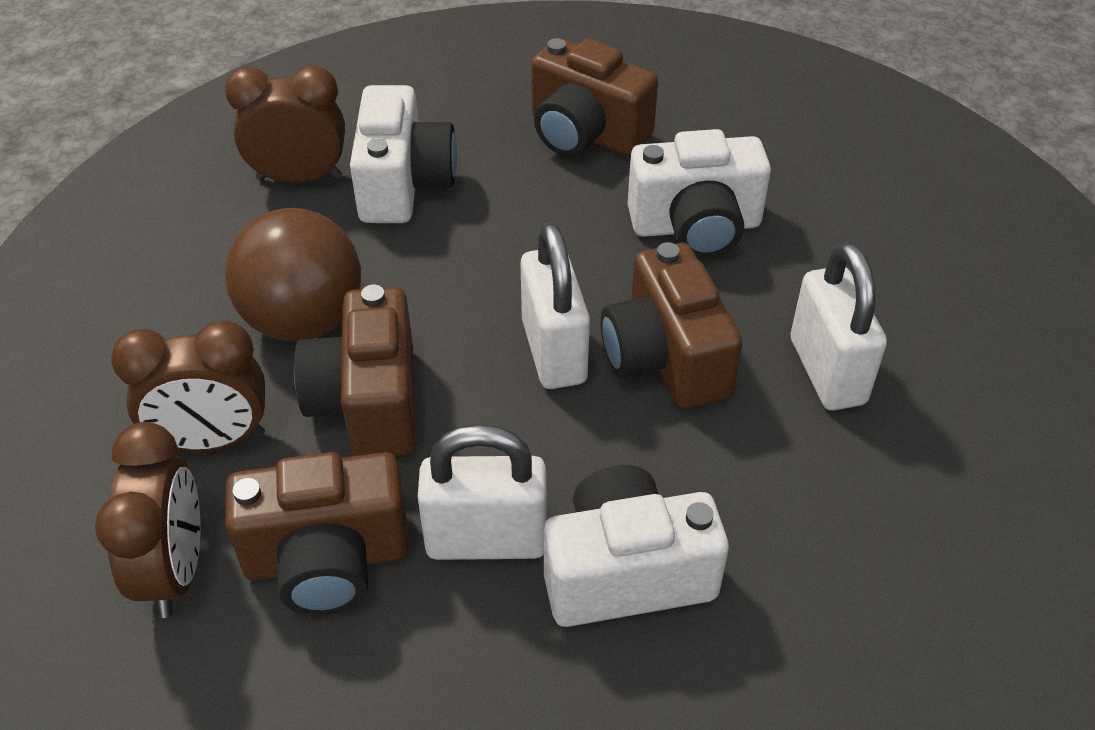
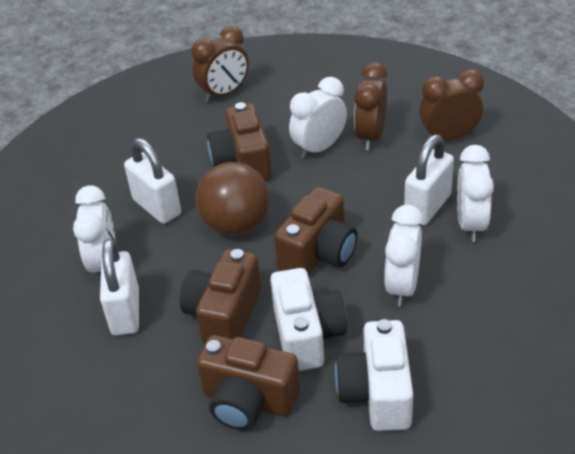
white camera: 3 -> 2
white clock: 0 -> 4

